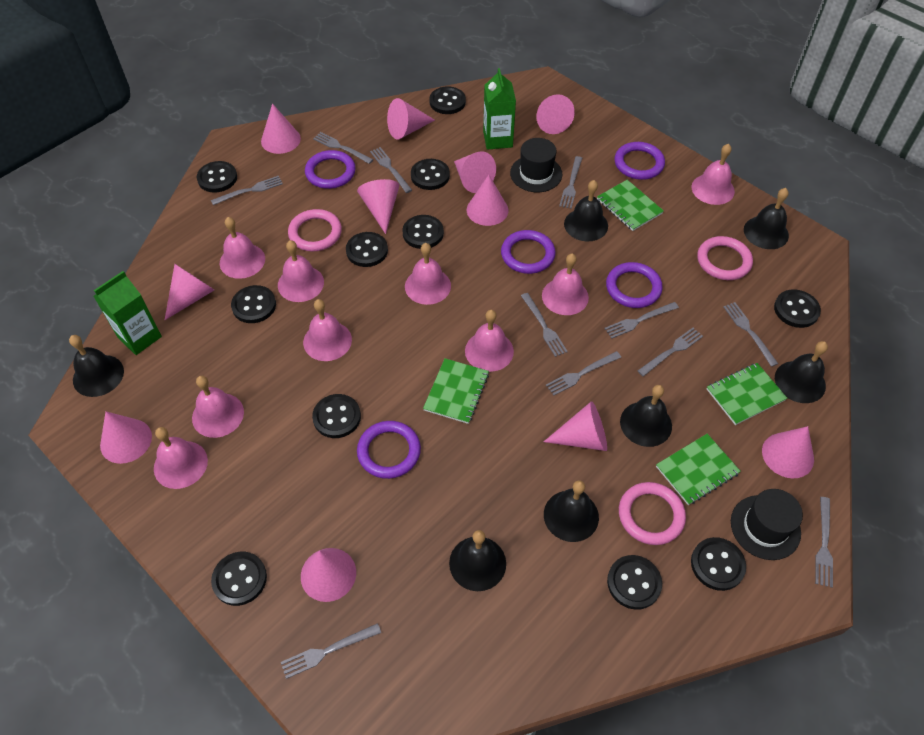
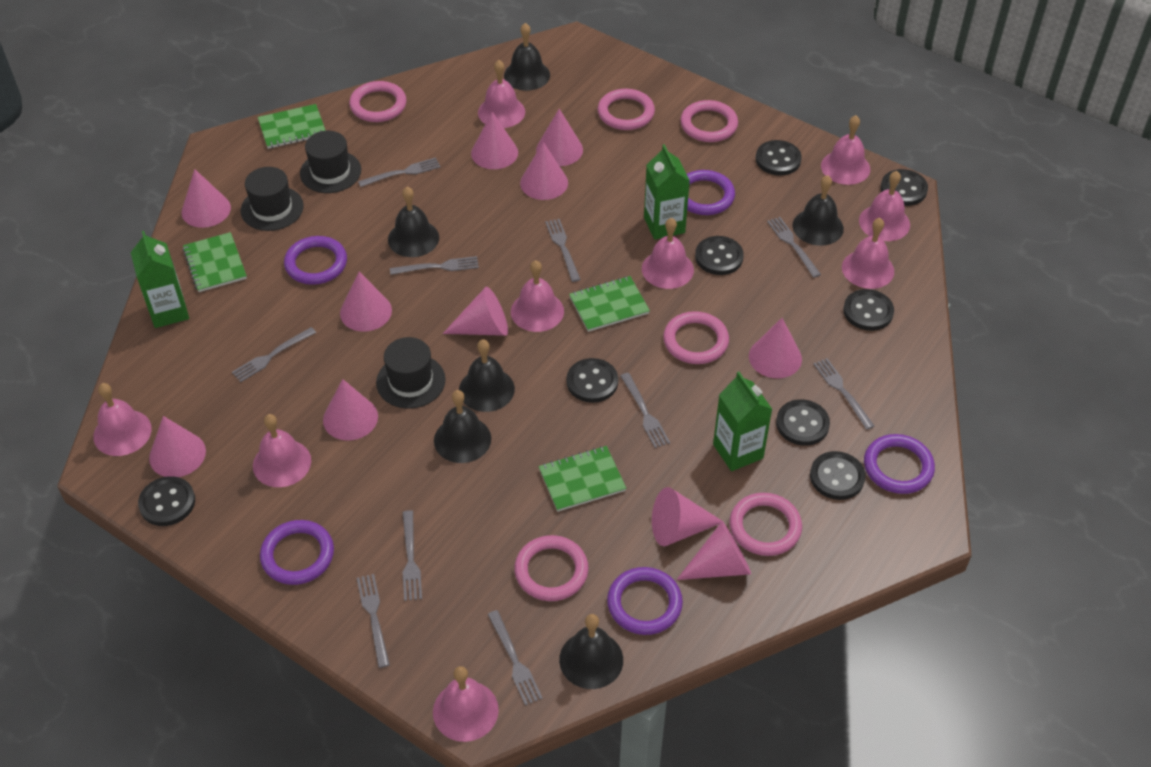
black bell: 7 -> 6
black button: 11 -> 8
black hat: 2 -> 3
green carton: 2 -> 3
grey fork: 11 -> 10
pink ring: 3 -> 6

